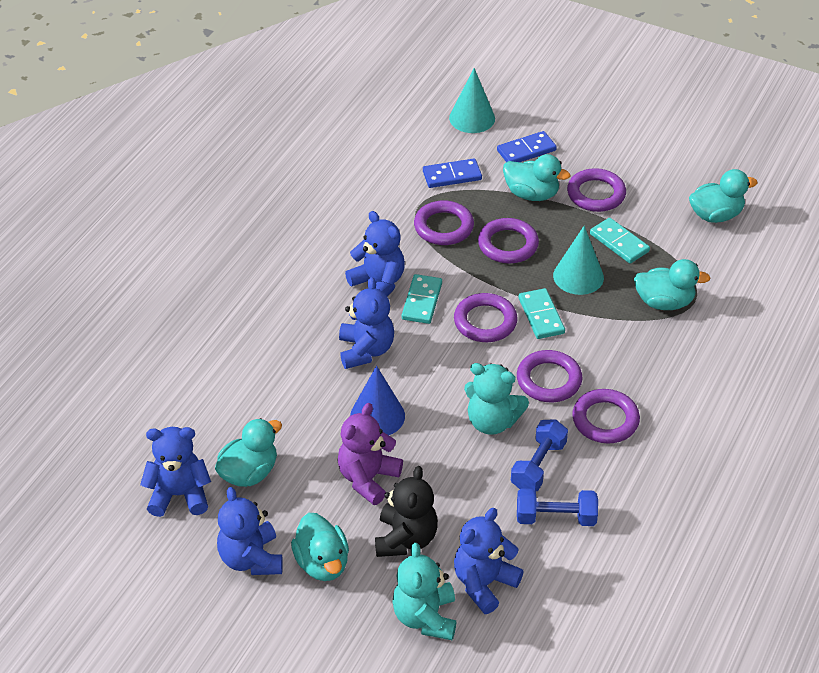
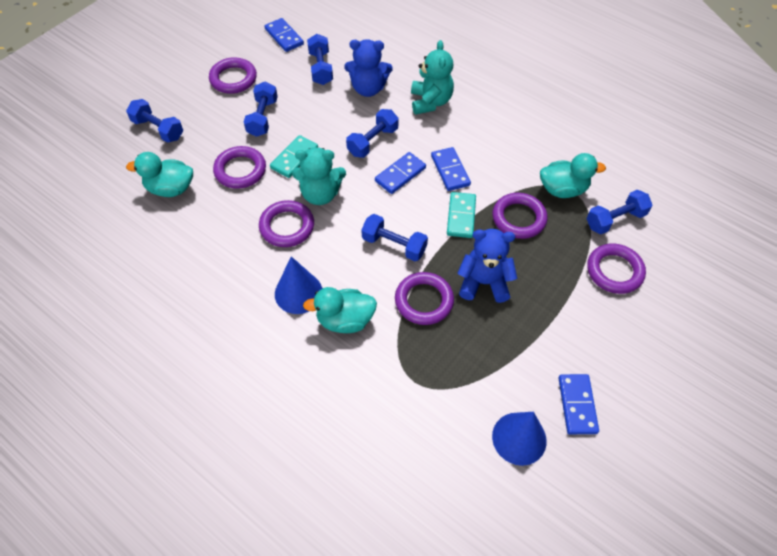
black teddy bear: 1 -> 0
blue cone: 1 -> 2
blue domino: 2 -> 4
blue dumbbell: 2 -> 6
blue teddy bear: 5 -> 2
purple teddy bear: 1 -> 0
turquoise cone: 2 -> 0
turquoise domino: 3 -> 2
turquoise duck: 5 -> 3

